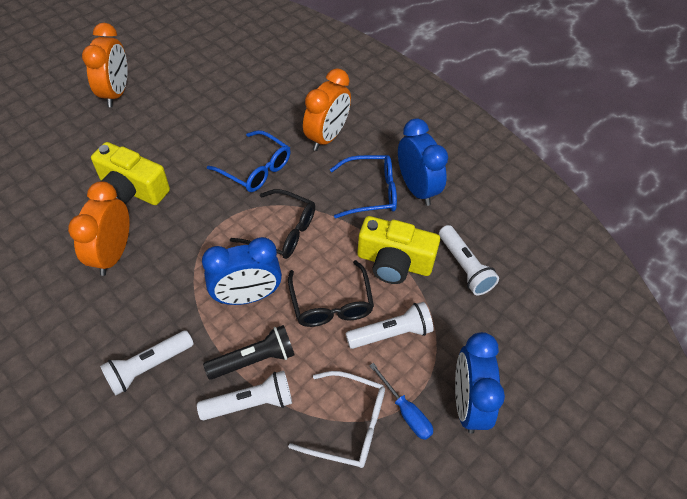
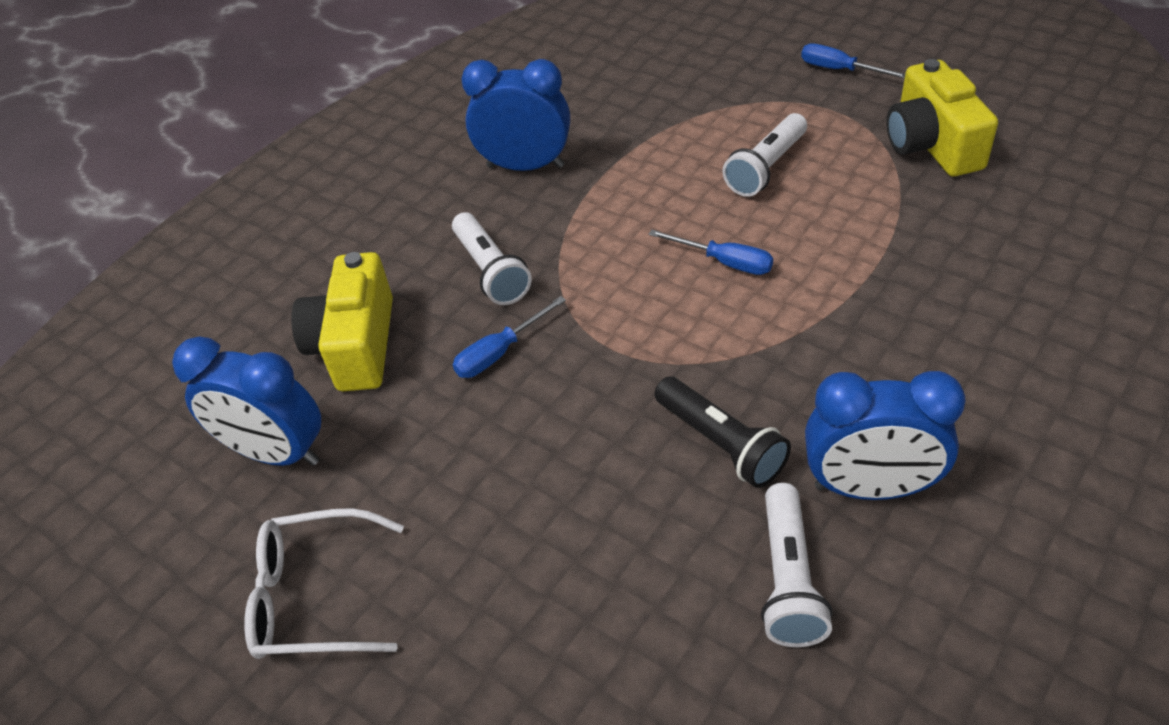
black glasses: 2 -> 0
blue glasses: 2 -> 0
blue screwdriver: 1 -> 3
orange clock: 3 -> 0
white flashlight: 4 -> 3

